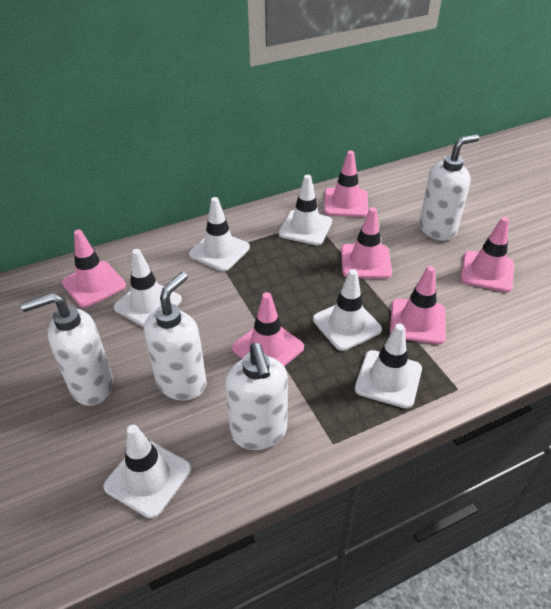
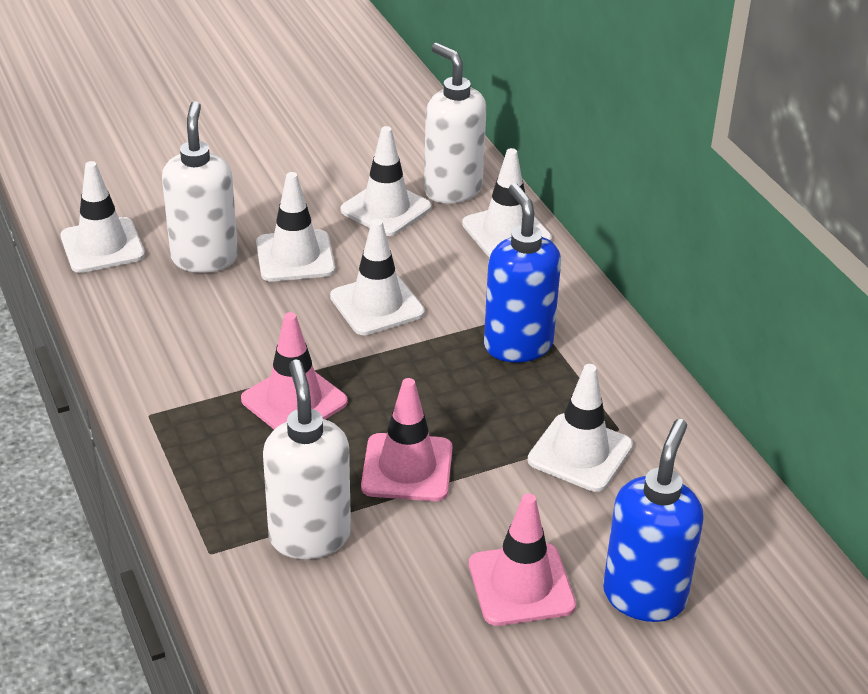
blue soap dispenser: 0 -> 2
pink traffic cone: 6 -> 3
white soap dispenser: 4 -> 3

